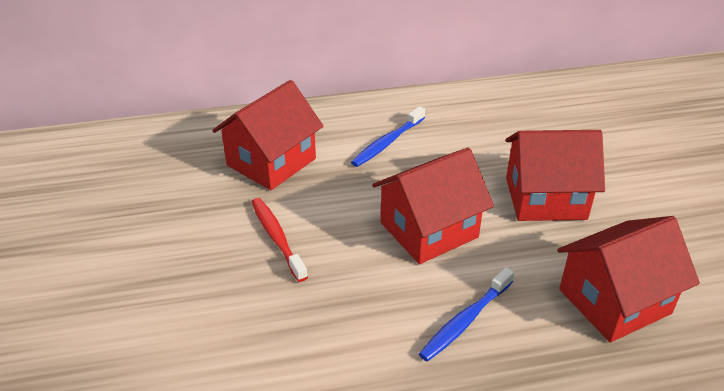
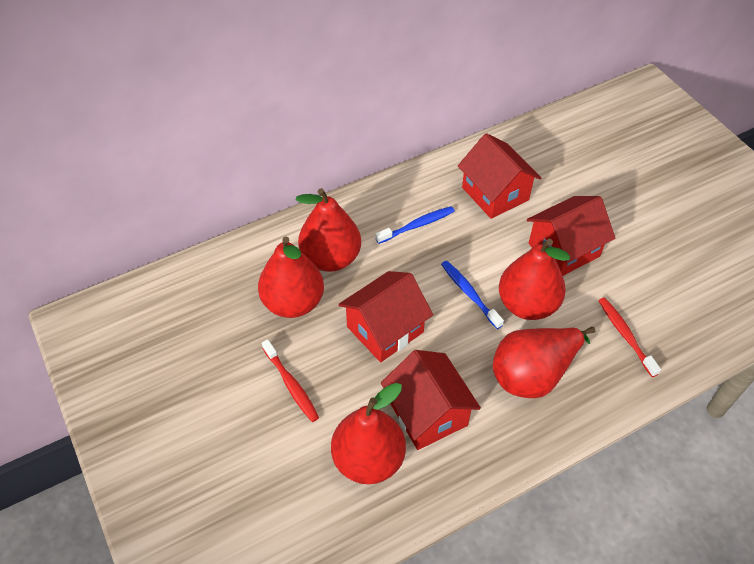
red pear: 0 -> 5
red toothbrush: 1 -> 2

